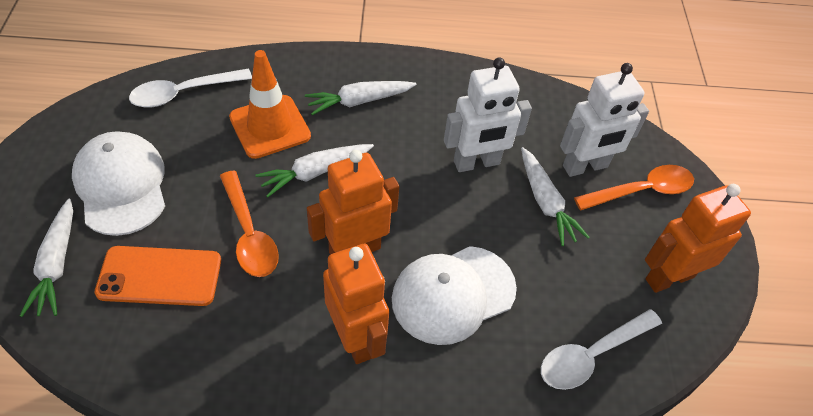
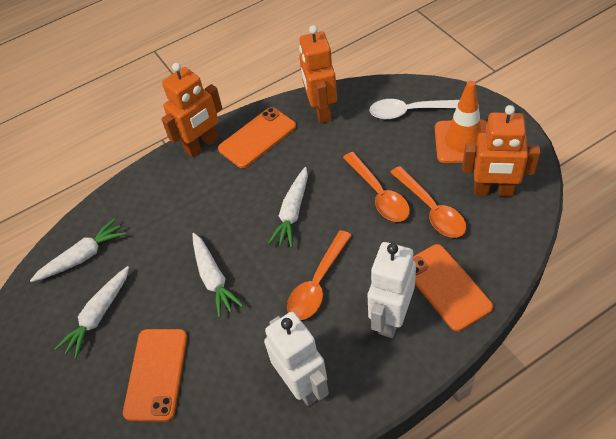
orange phone: 1 -> 3
orange spoon: 2 -> 3
white cap: 2 -> 0
white spoon: 2 -> 1

